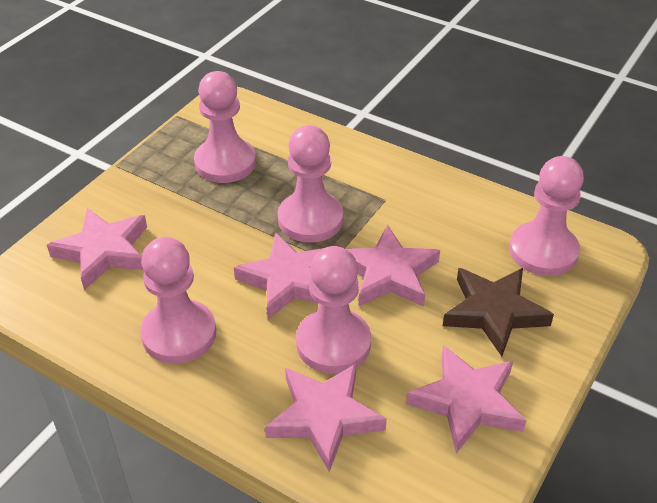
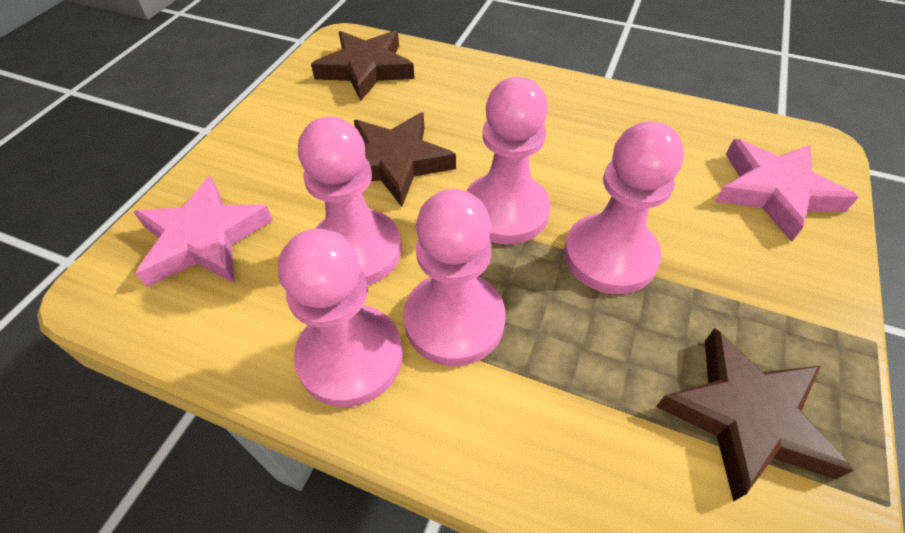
brown star: 1 -> 3
pink star: 5 -> 2

